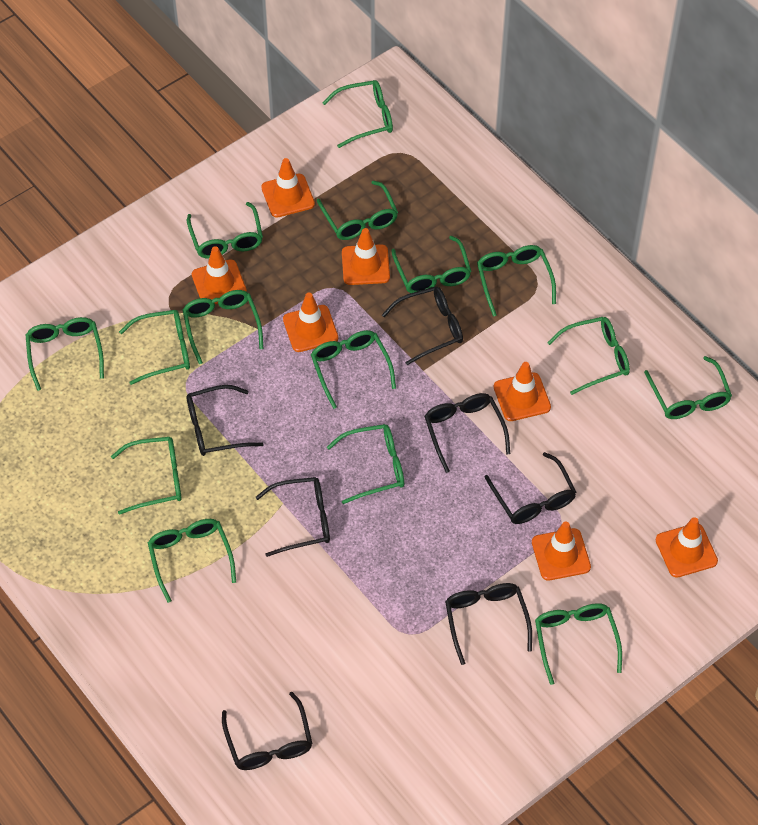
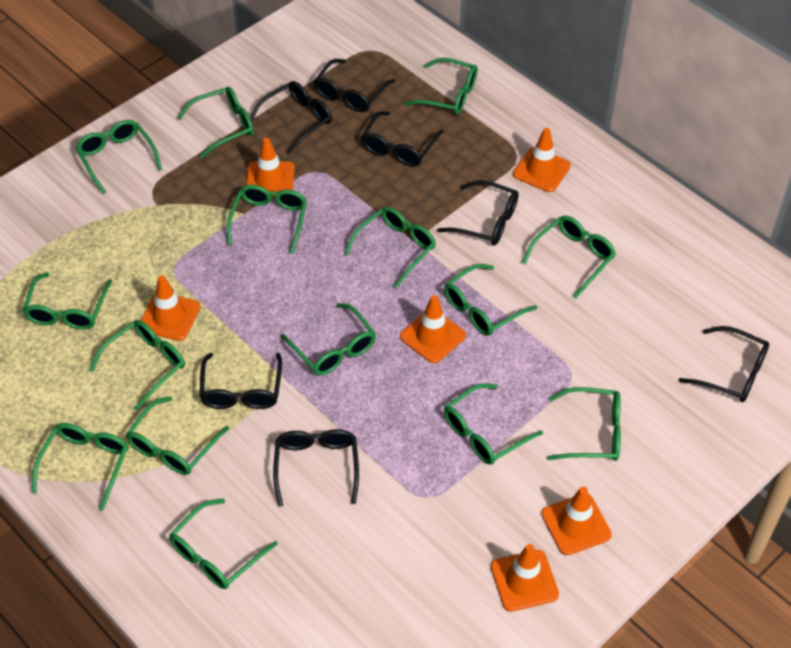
orange traffic cone: 7 -> 6

